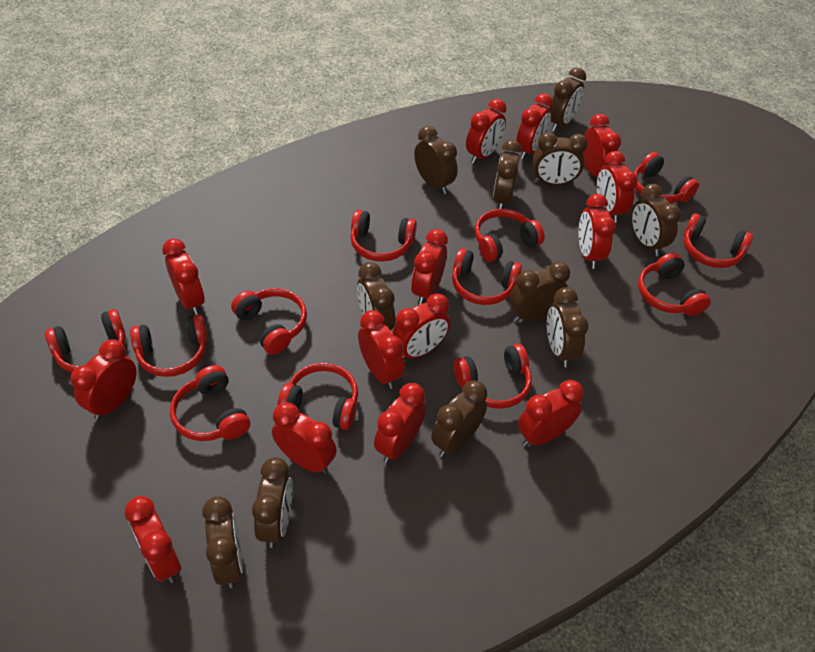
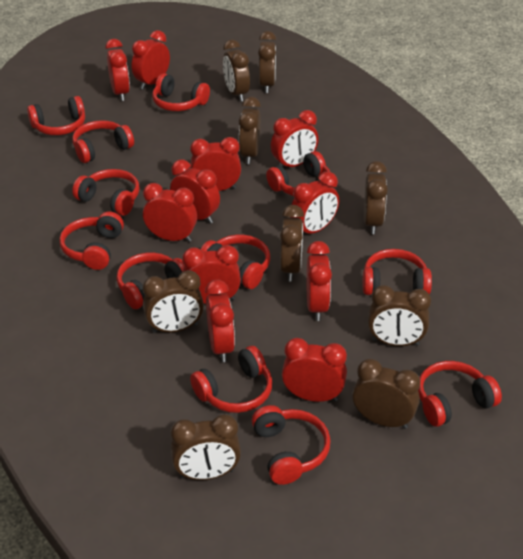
brown clock: 11 -> 9
red clock: 14 -> 11

